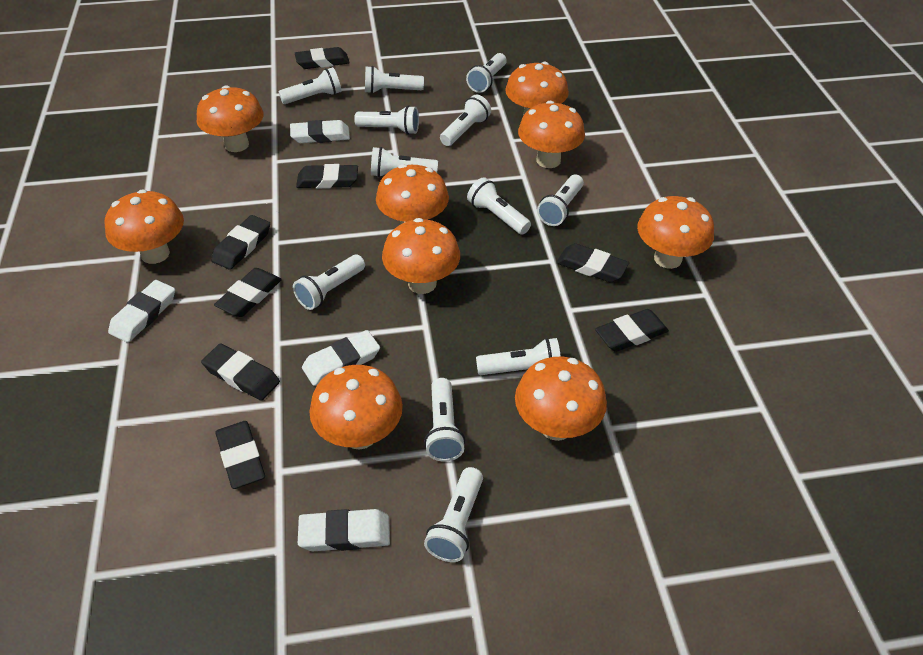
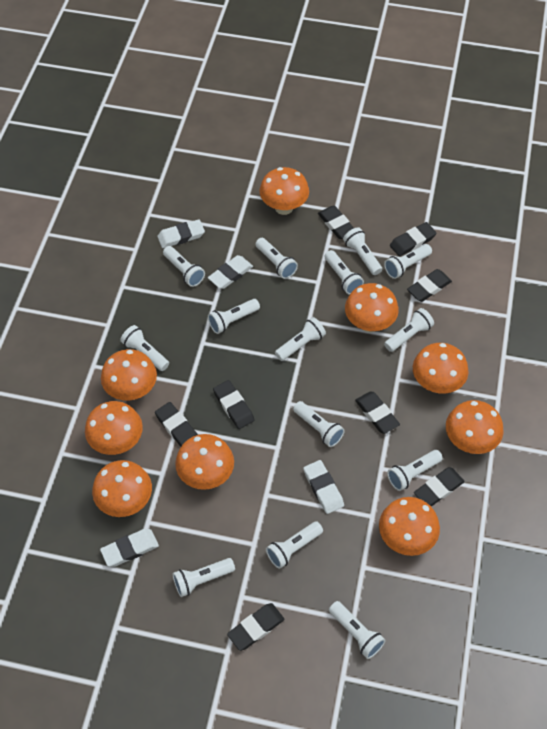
white flashlight: 12 -> 14

